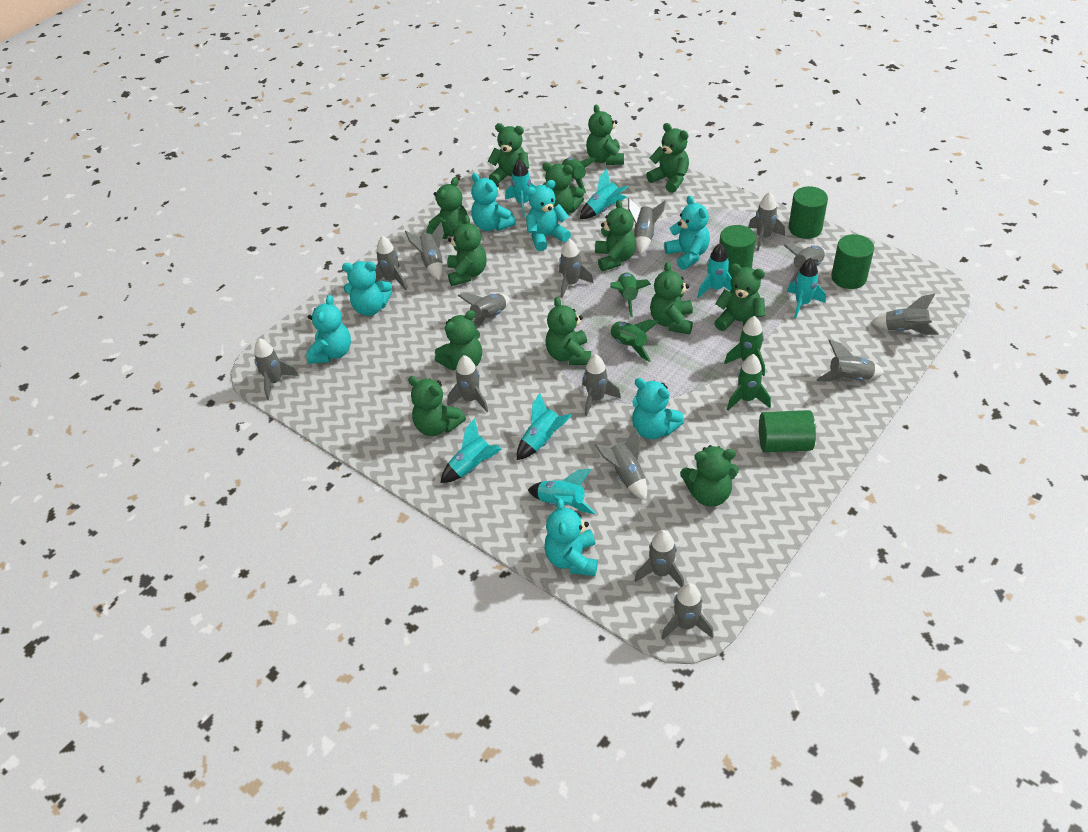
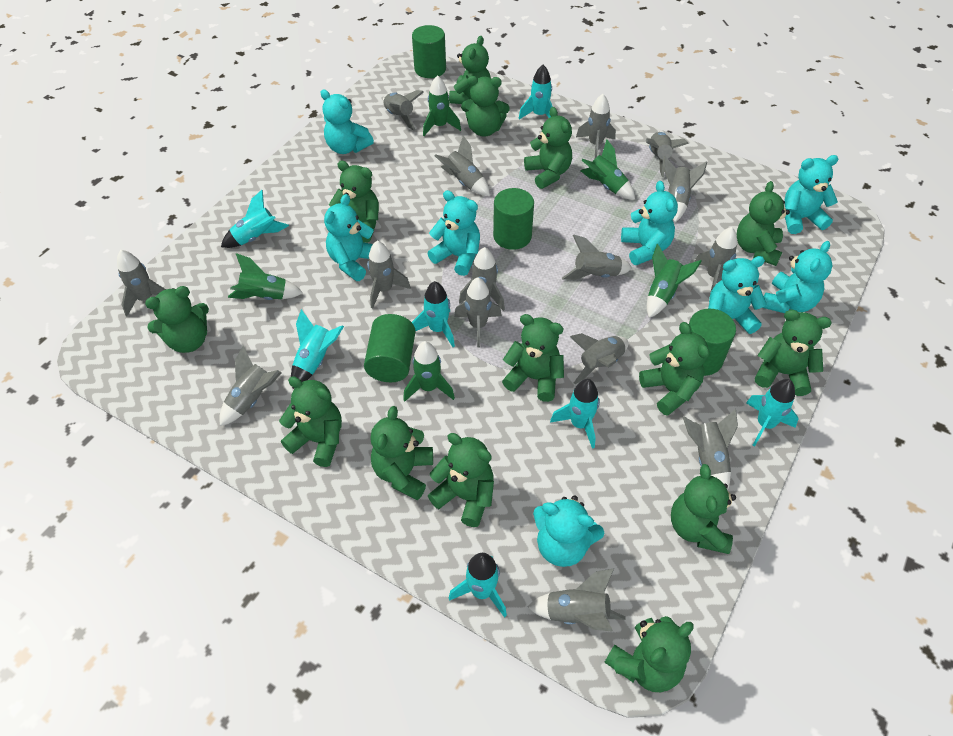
green teddy bear: 13 -> 14
turquoise teddy bear: 7 -> 8

